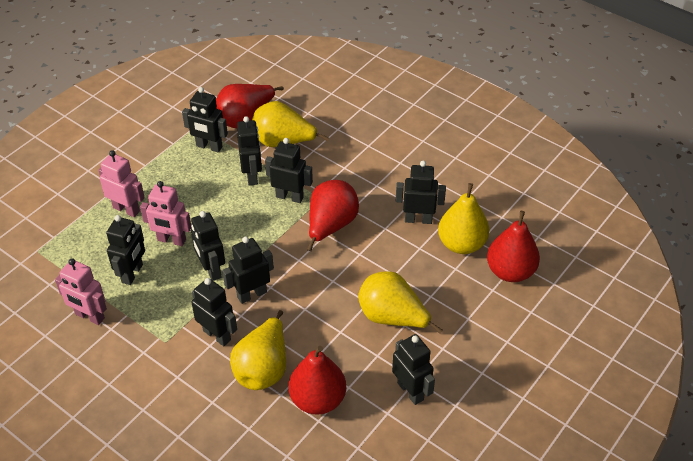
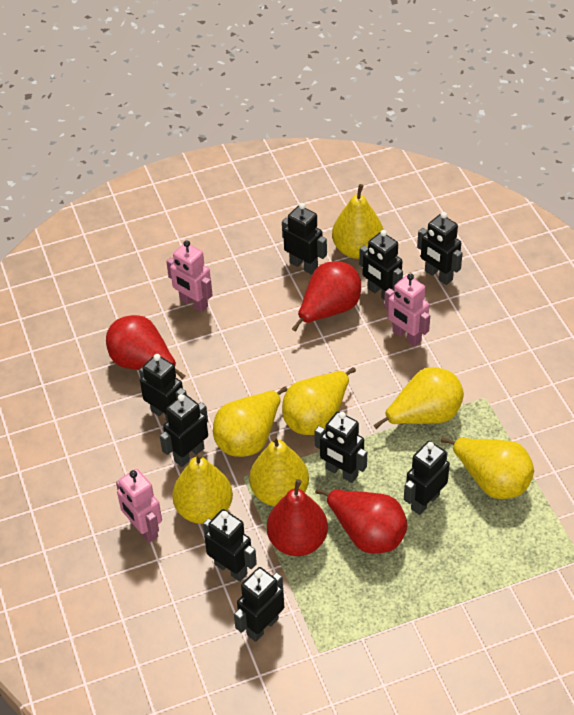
yellow pear: 4 -> 7

